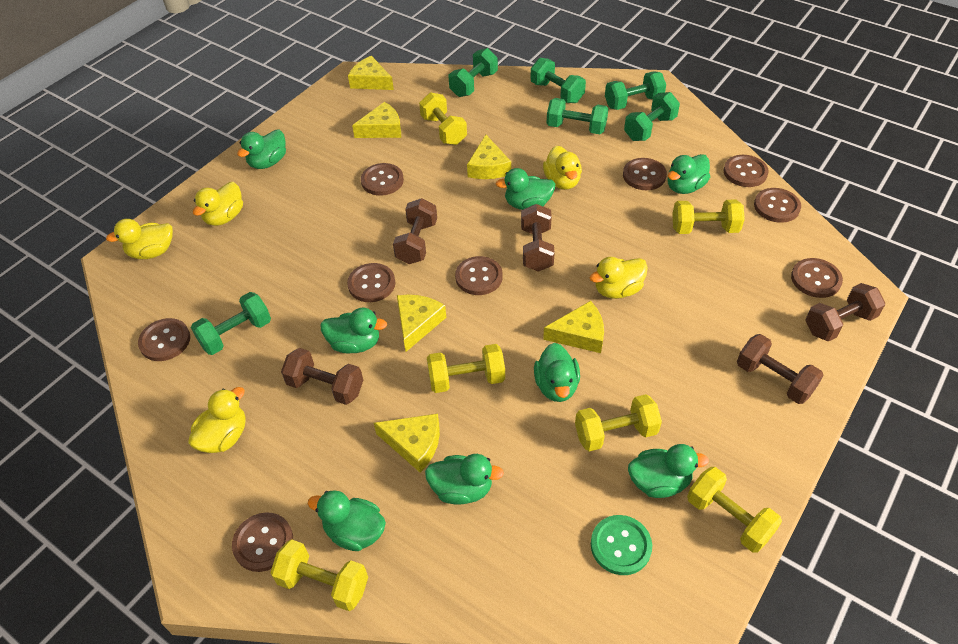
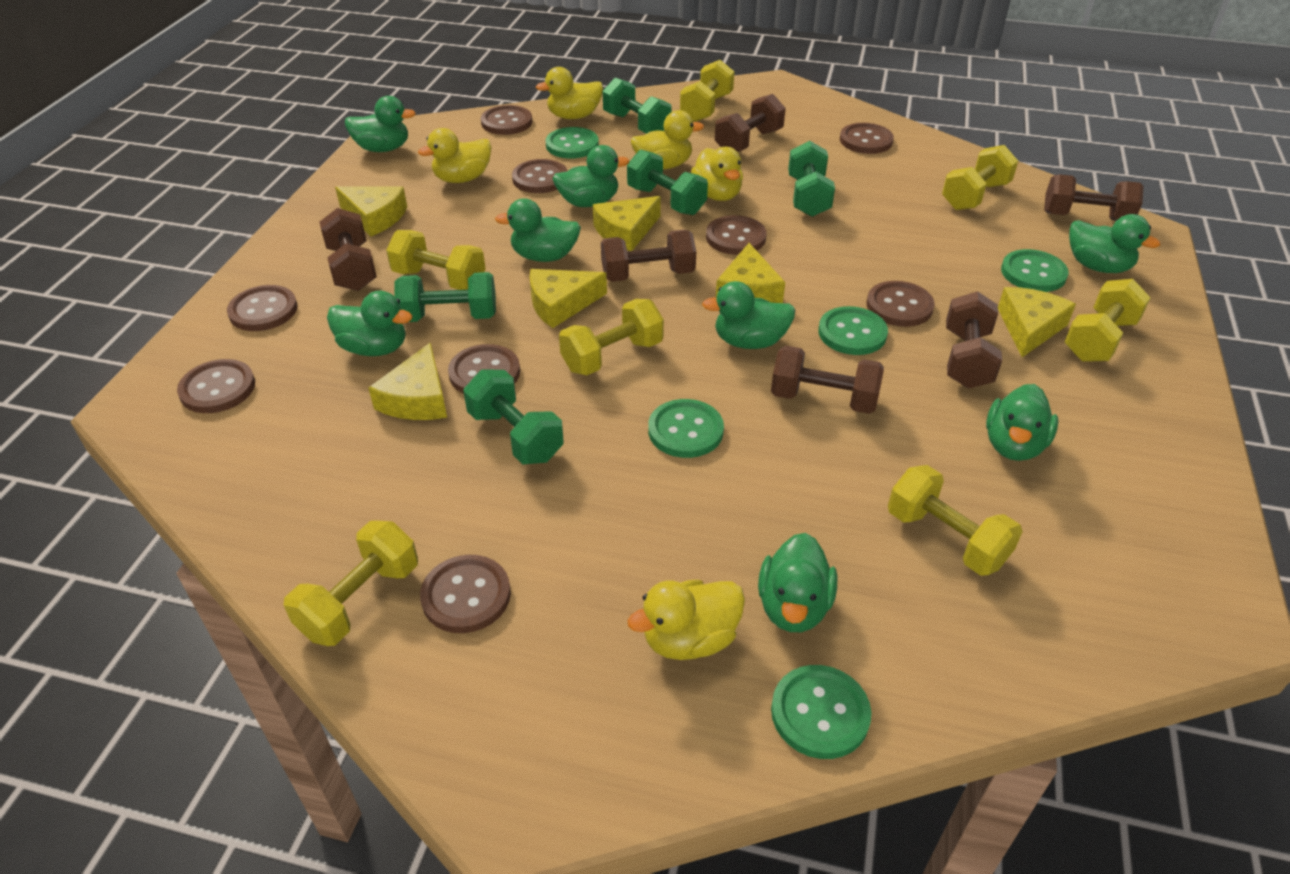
brown dumbbell: 5 -> 6
green button: 1 -> 5
green dumbbell: 6 -> 5
yellow dumbbell: 6 -> 7

